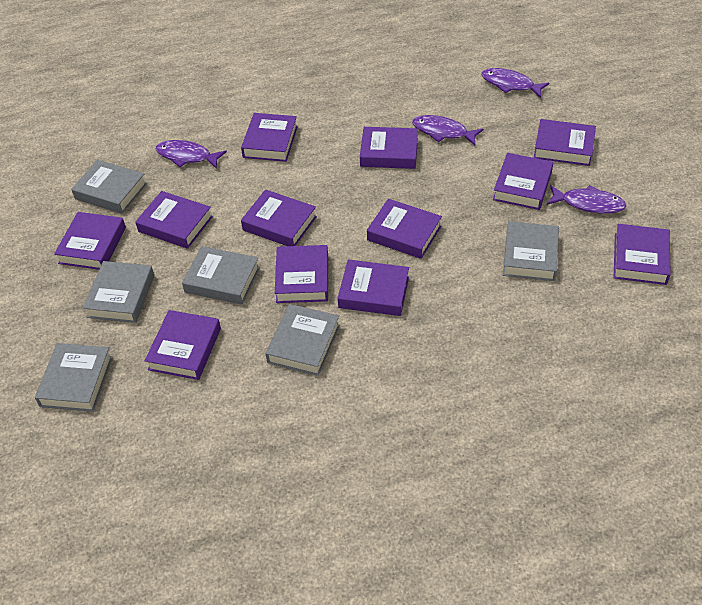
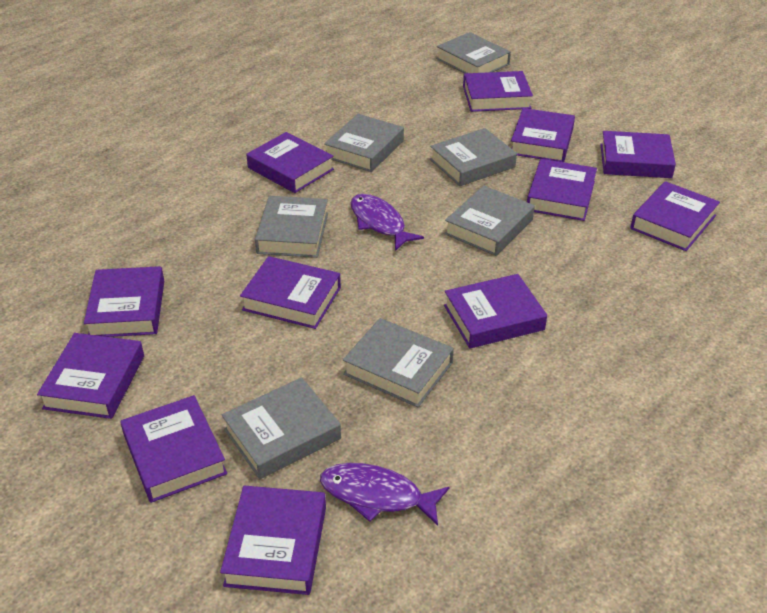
grey book: 6 -> 7
purple fish: 4 -> 2

